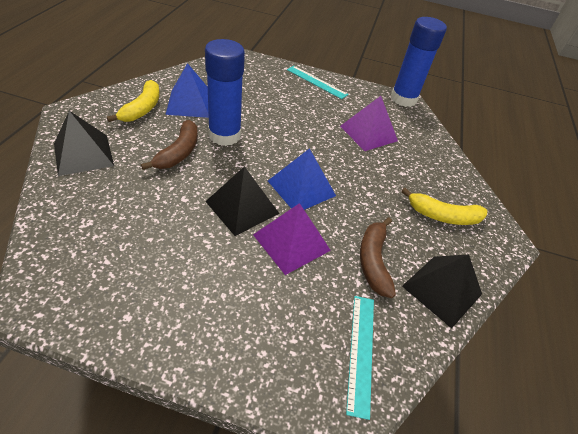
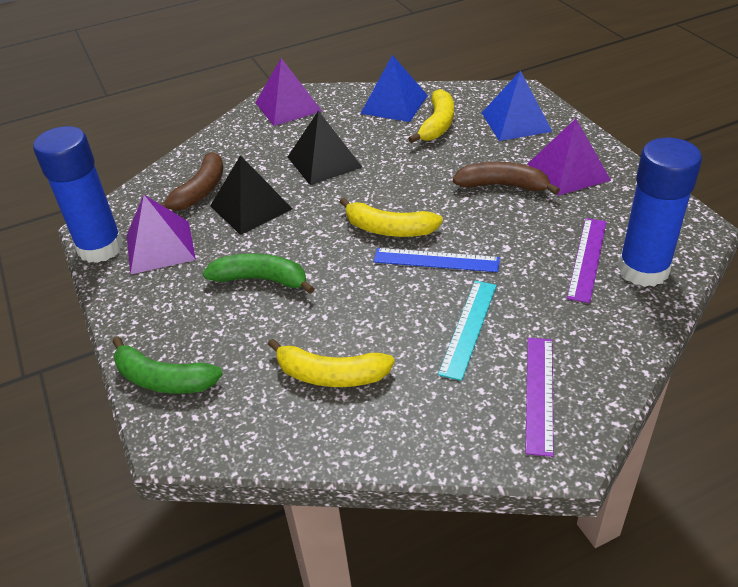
black pyramid: 3 -> 2
blue ruler: 0 -> 1
green banana: 0 -> 2
purple pyramid: 2 -> 3
purple ruler: 0 -> 2
turquoise ruler: 2 -> 1
yellow banana: 2 -> 3

